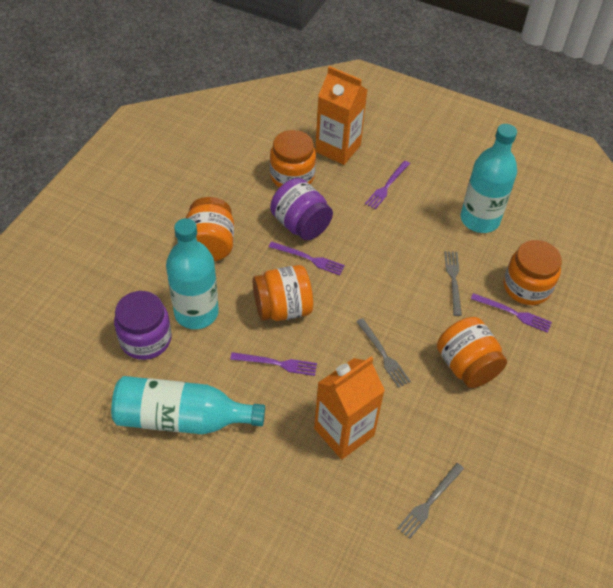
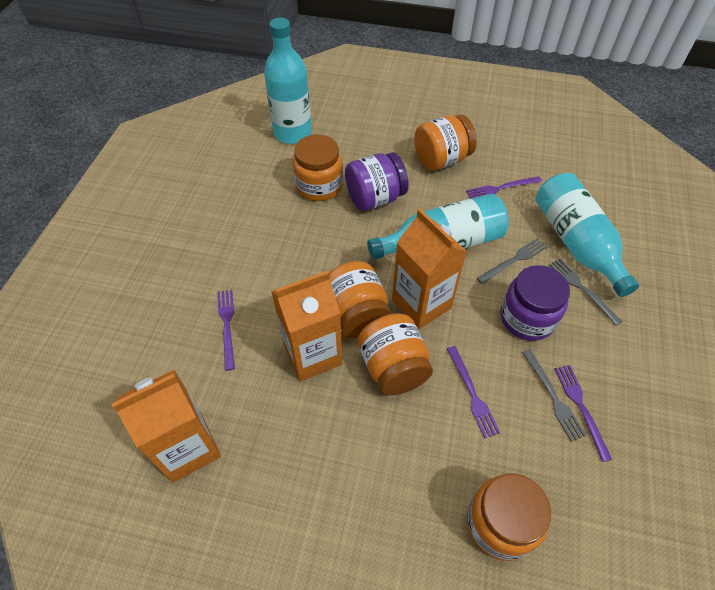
orange carton: 2 -> 3

